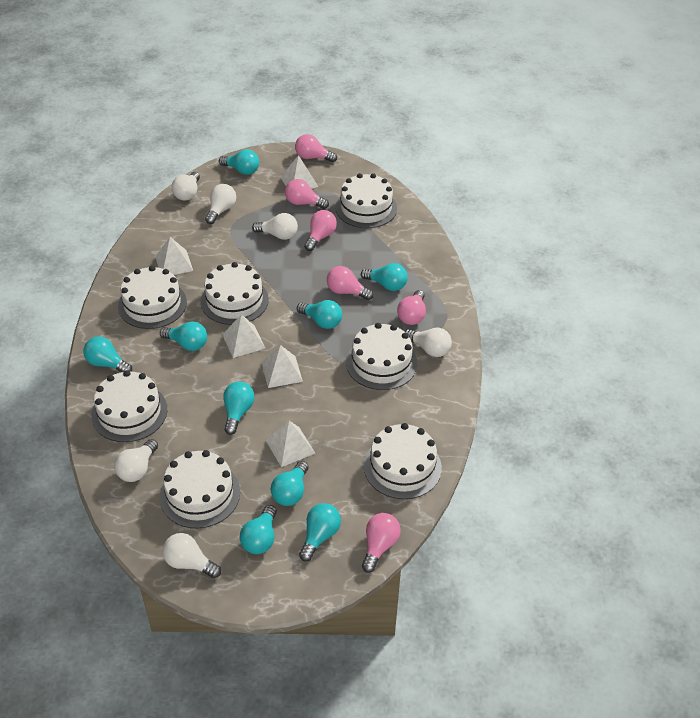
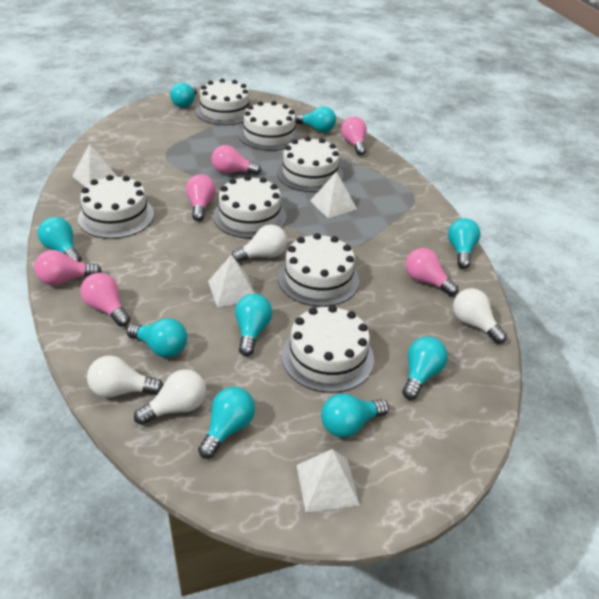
white light bulb: 6 -> 4
white pyramid: 5 -> 4

